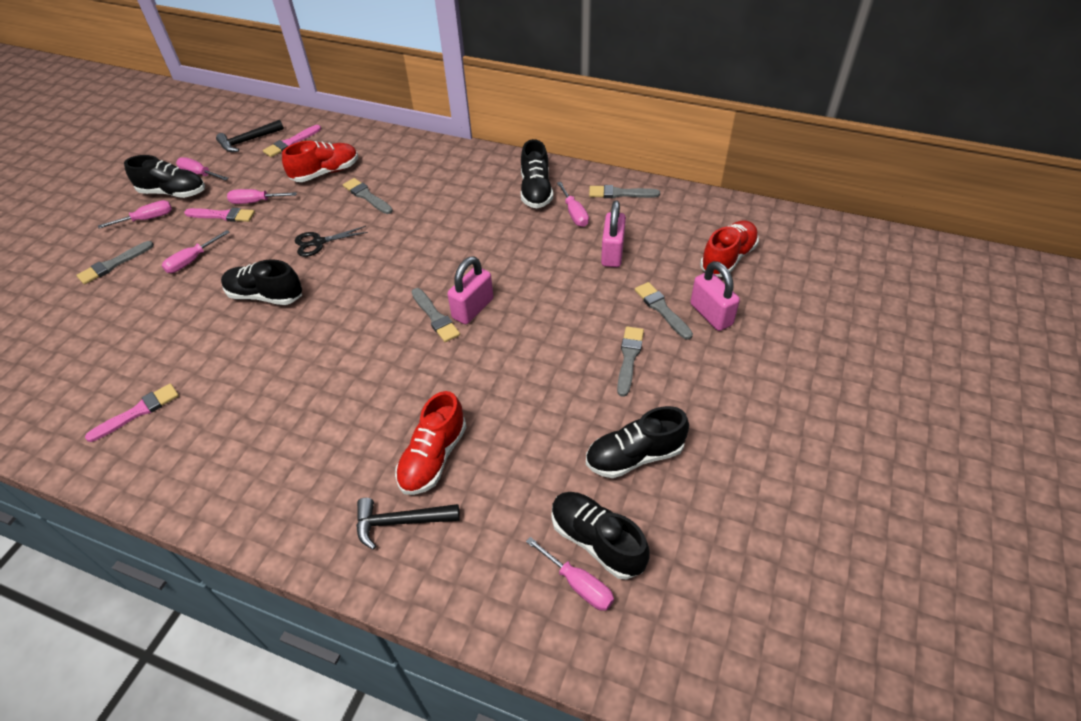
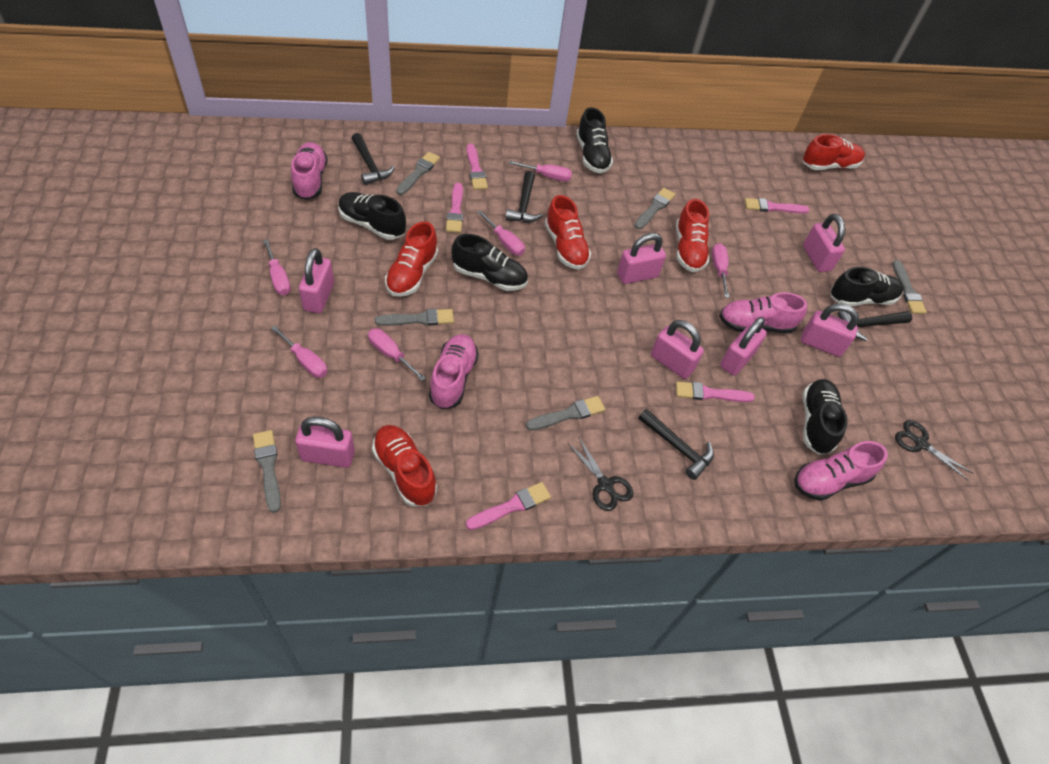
black hammer: 2 -> 4
black scissors: 1 -> 2
pink brush: 3 -> 5
pink padlock: 3 -> 7
pink shoe: 0 -> 4
red shoe: 3 -> 5

